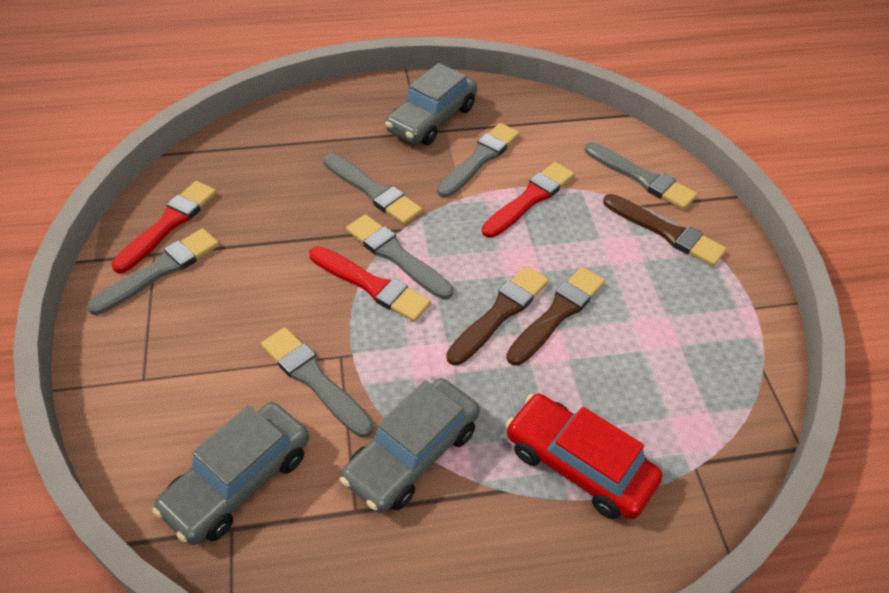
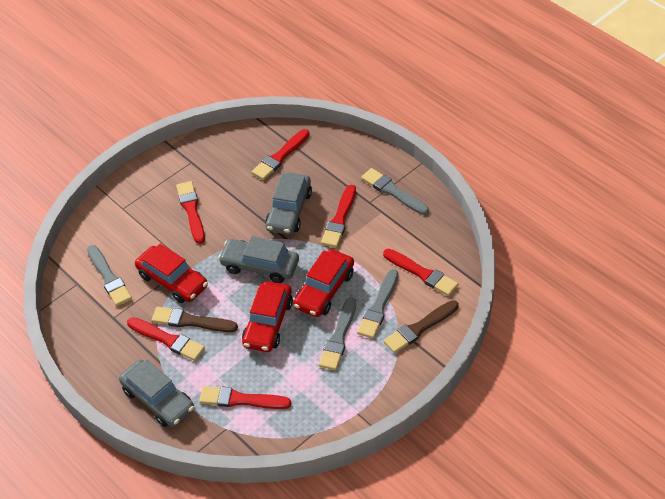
brown brush: 3 -> 2
grey brush: 6 -> 4
red brush: 3 -> 6
red car: 1 -> 3

